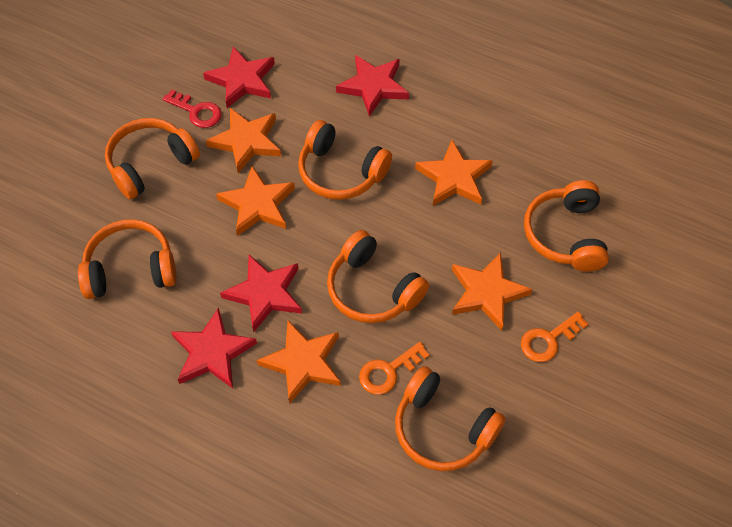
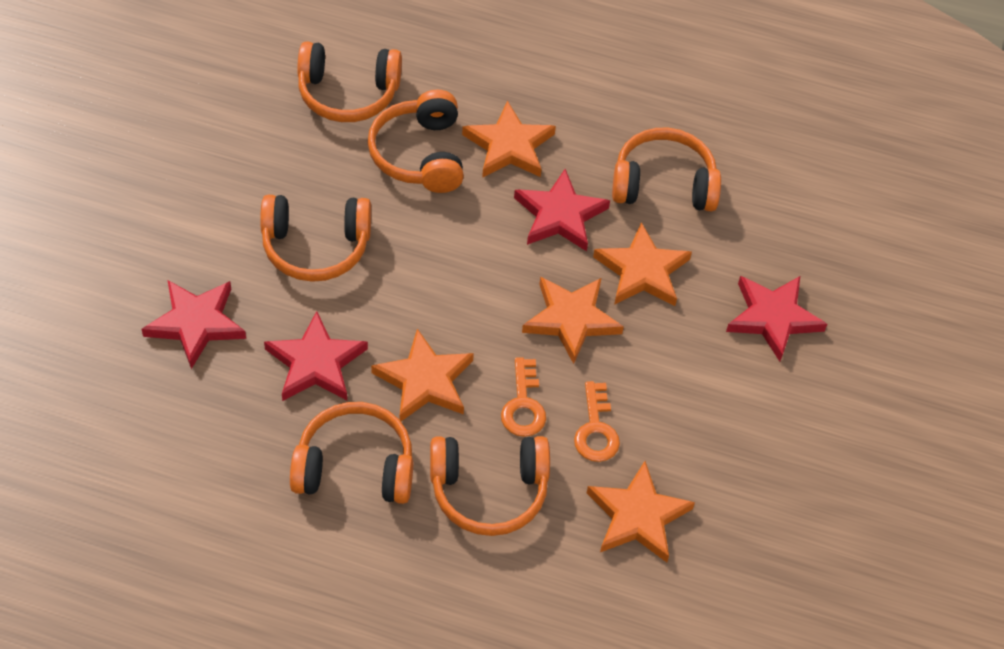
red key: 1 -> 0

